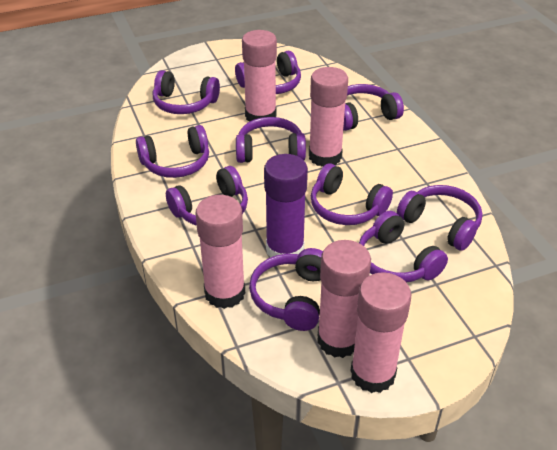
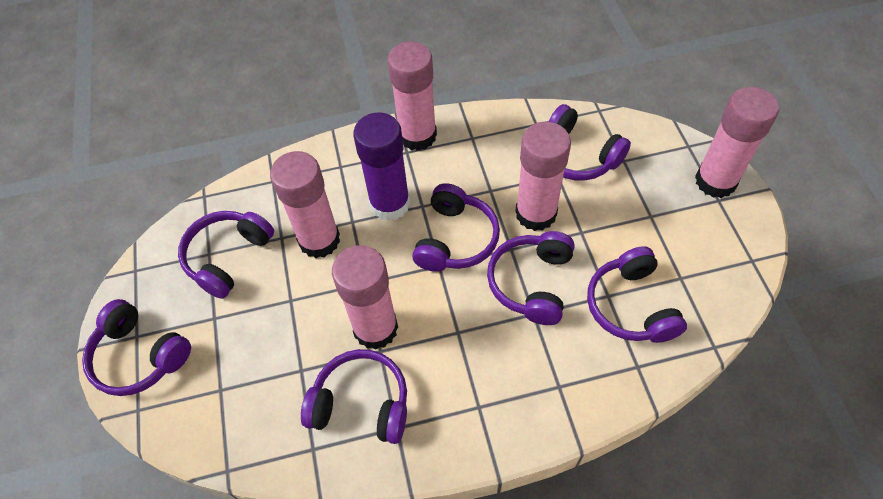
purple headphones: 10 -> 7

